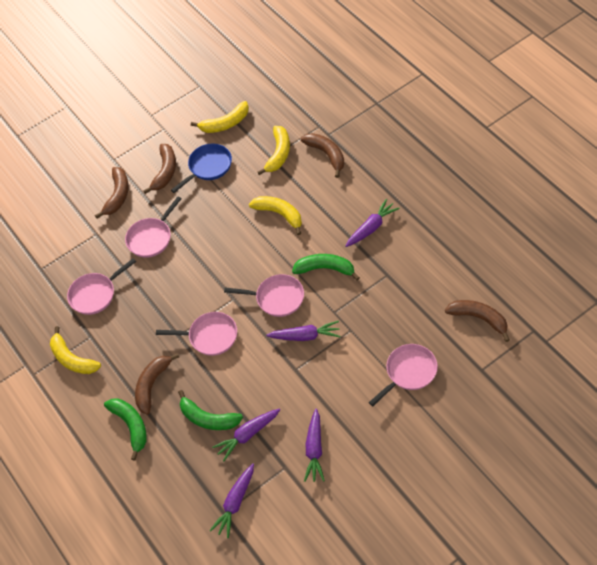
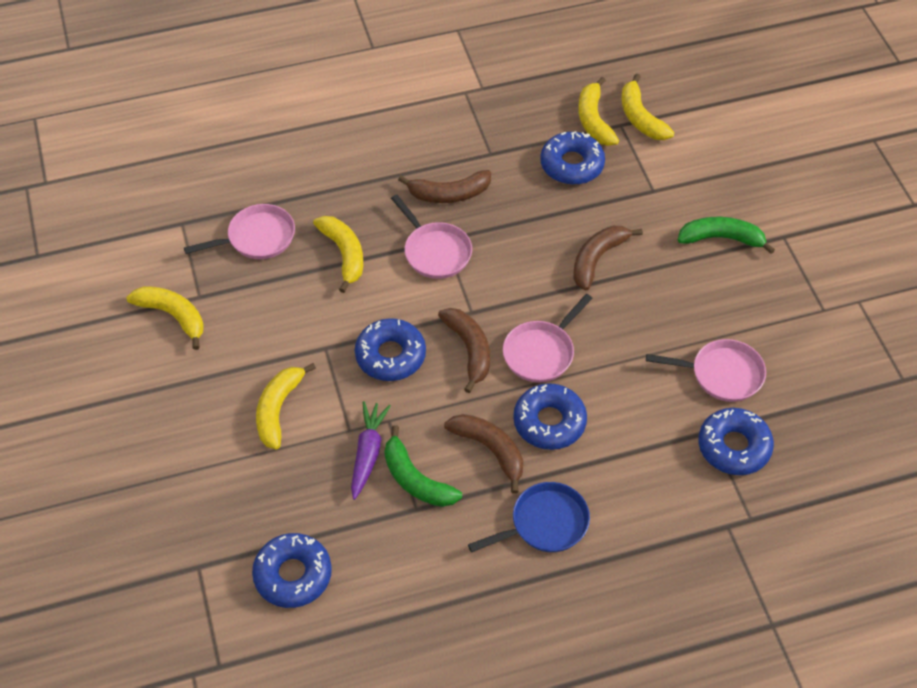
blue donut: 0 -> 5
brown banana: 5 -> 4
green banana: 3 -> 2
pink pan: 5 -> 4
purple carrot: 5 -> 1
yellow banana: 4 -> 5

